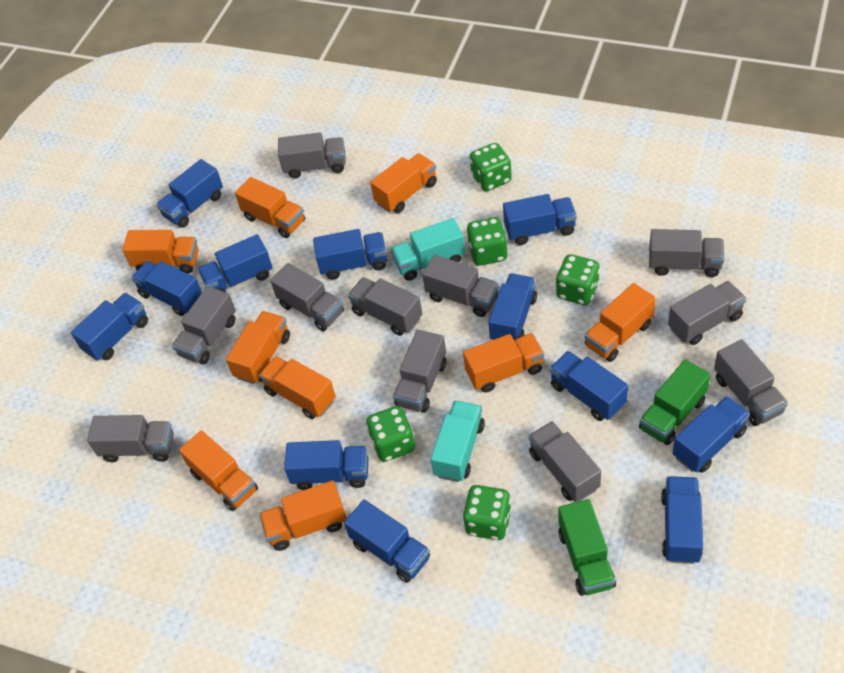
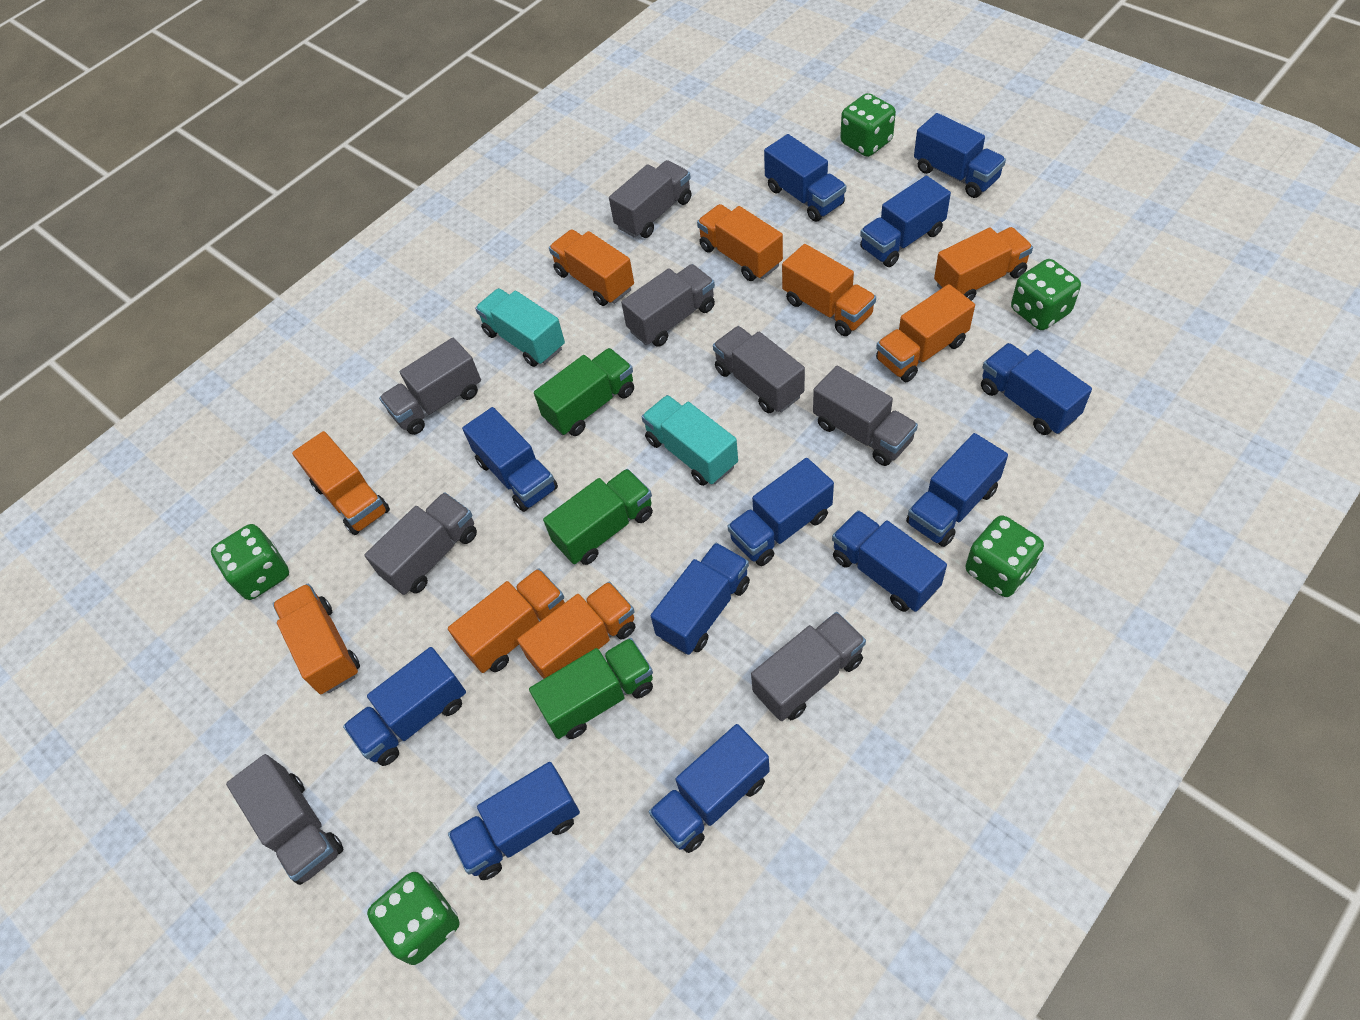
green truck: 2 -> 3
grey truck: 11 -> 8

